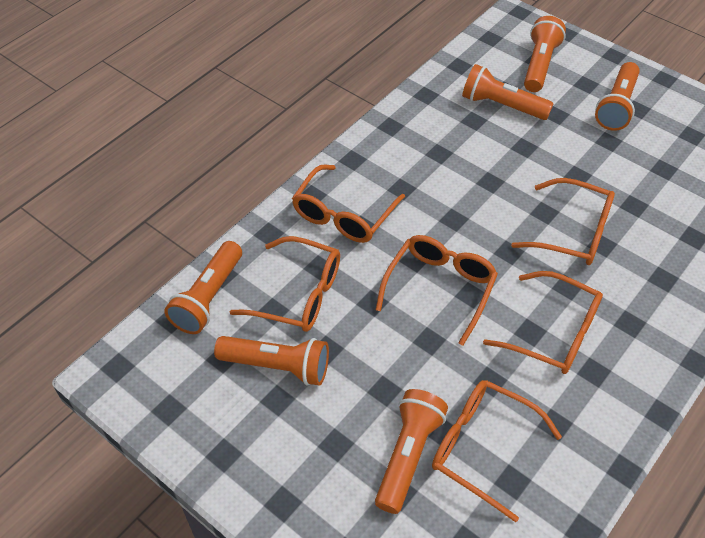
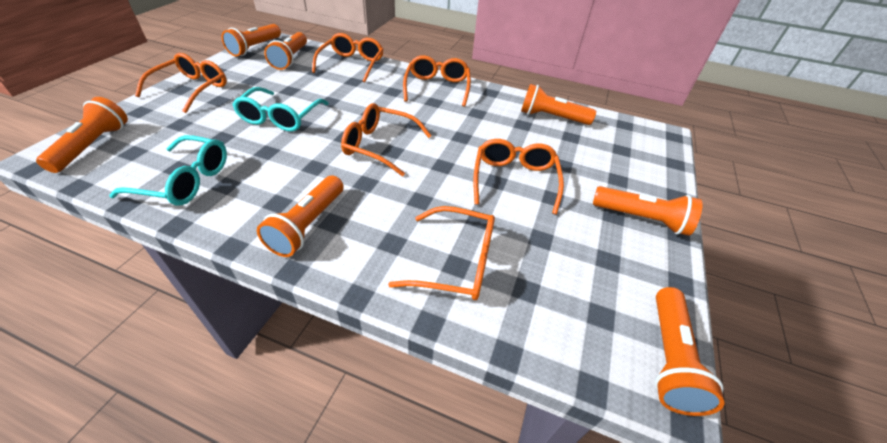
orange flashlight: 6 -> 7
turquoise glasses: 0 -> 2

